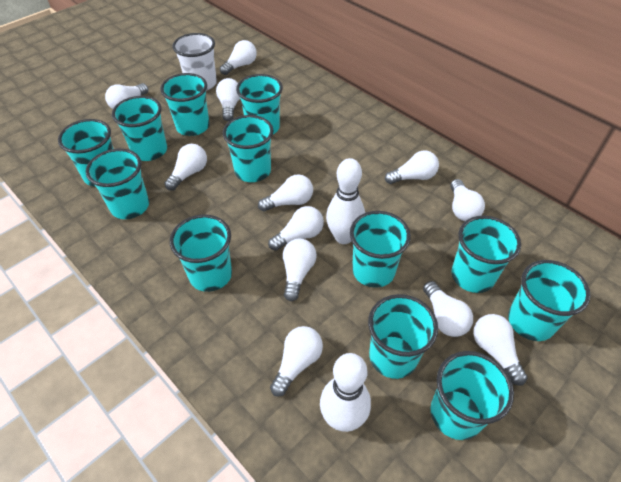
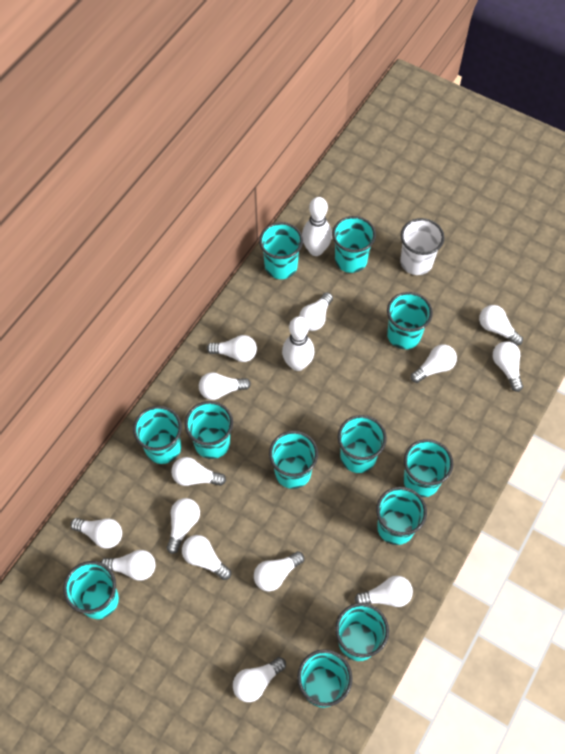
white light bulb: 12 -> 14

